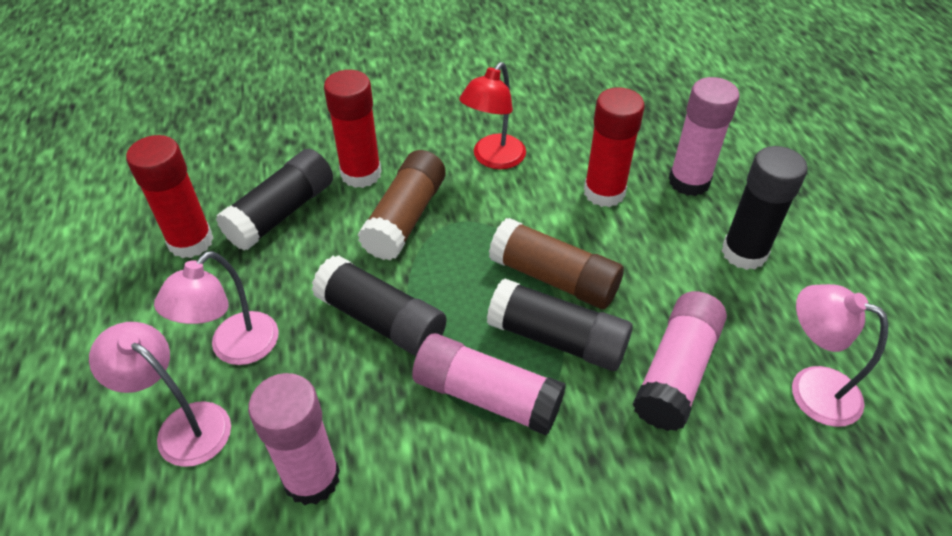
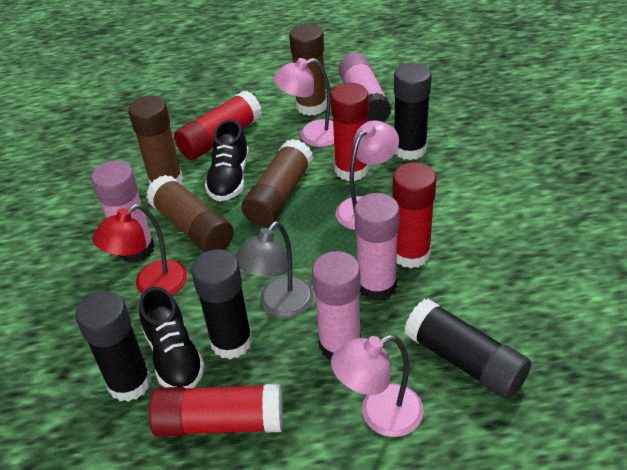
black shoe: 0 -> 2
brown glue stick: 2 -> 4
grey lamp: 0 -> 1
red glue stick: 3 -> 4

